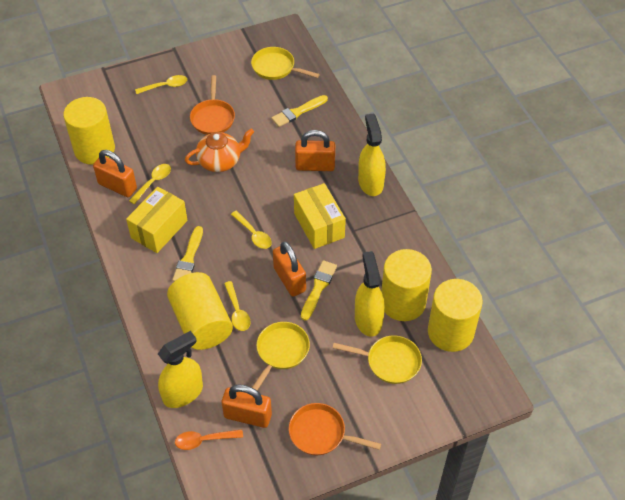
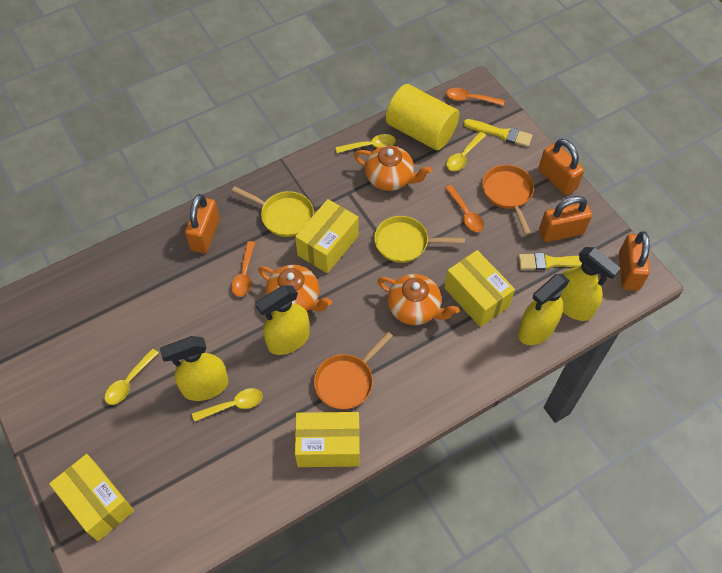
orange spoon: 1 -> 3
orange teapot: 1 -> 3
yellow box: 2 -> 4
yellow brush: 3 -> 2
yellow cylinder: 4 -> 1
yellow pan: 3 -> 2
yellow spray bottle: 3 -> 4

